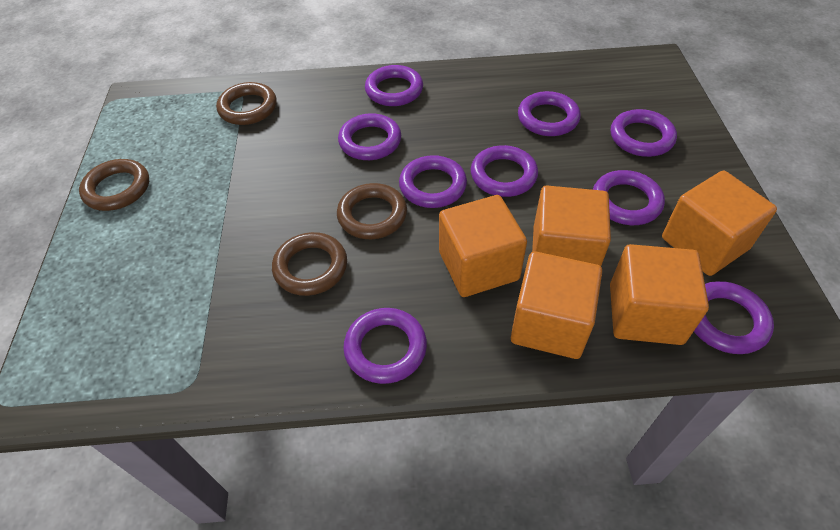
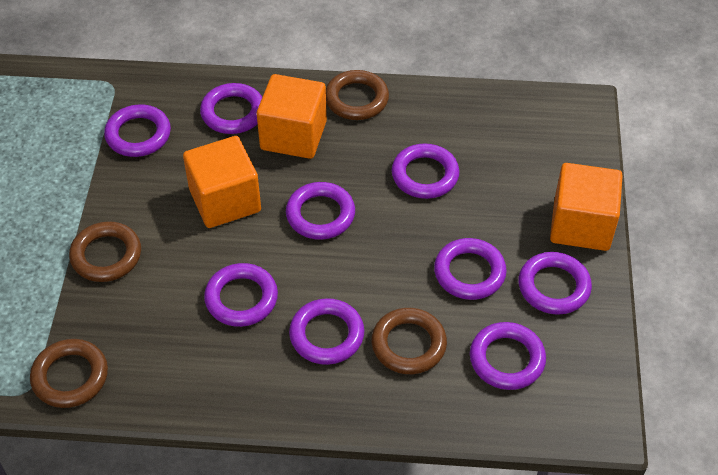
orange cube: 5 -> 3

